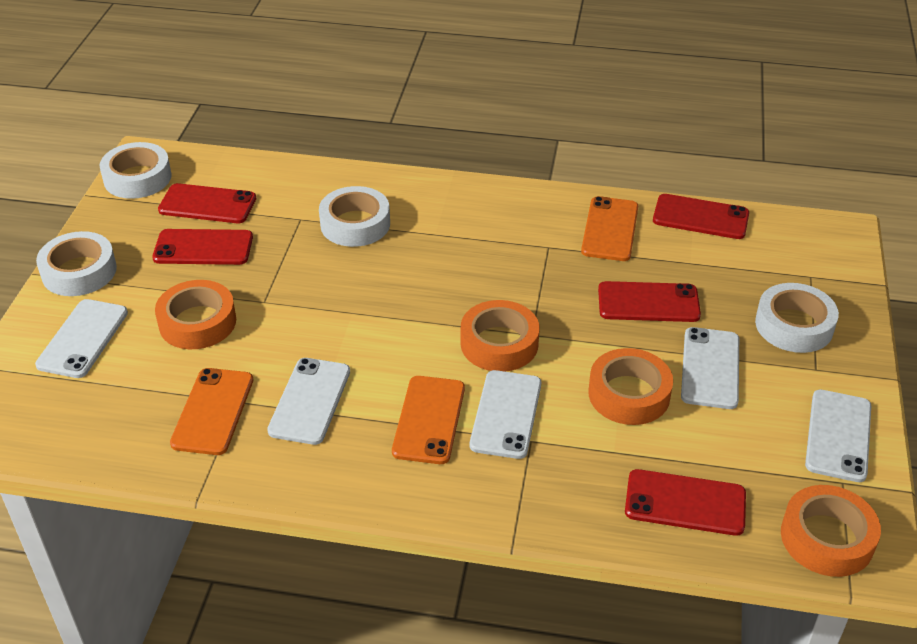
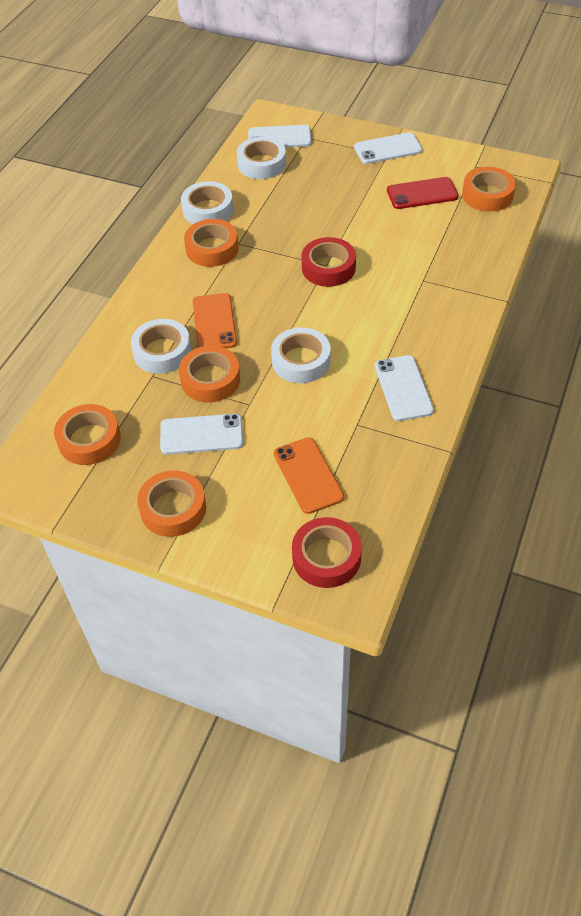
orange phone: 3 -> 2
orange tape: 4 -> 5
red phone: 5 -> 1
red tape: 0 -> 2
white phone: 5 -> 4

